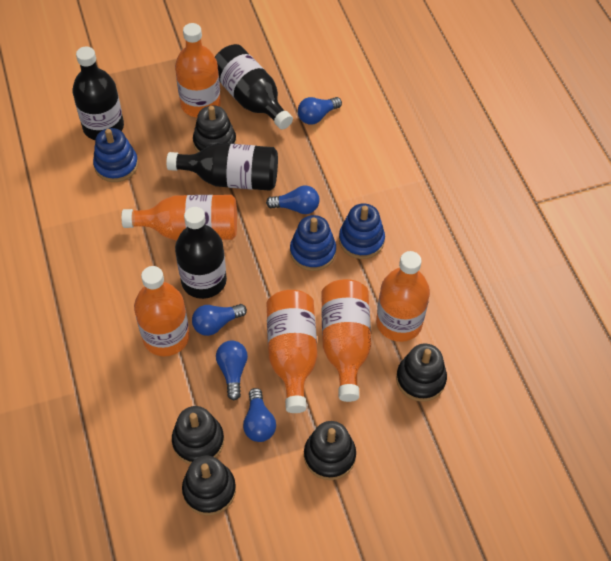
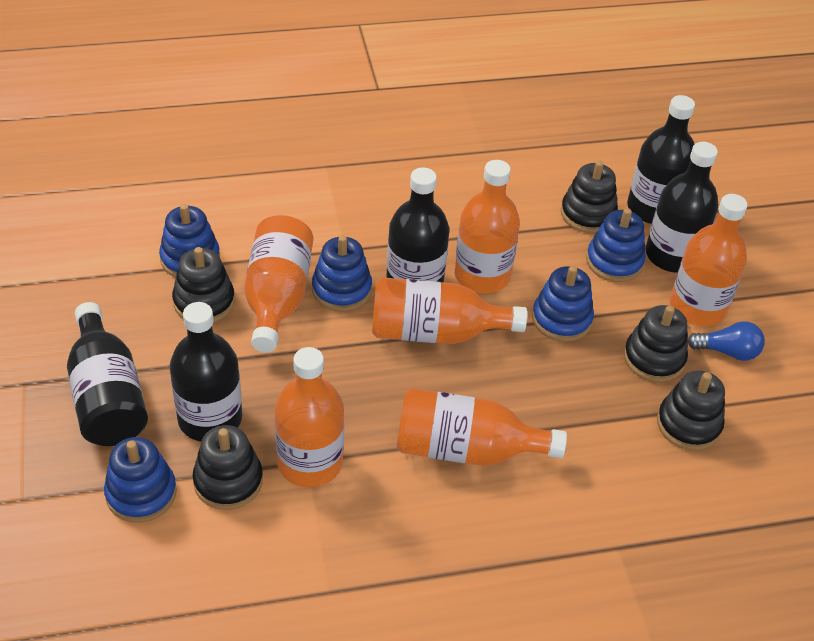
black bottle: 4 -> 5
blue light bulb: 5 -> 1
blue stacking toy: 3 -> 5

